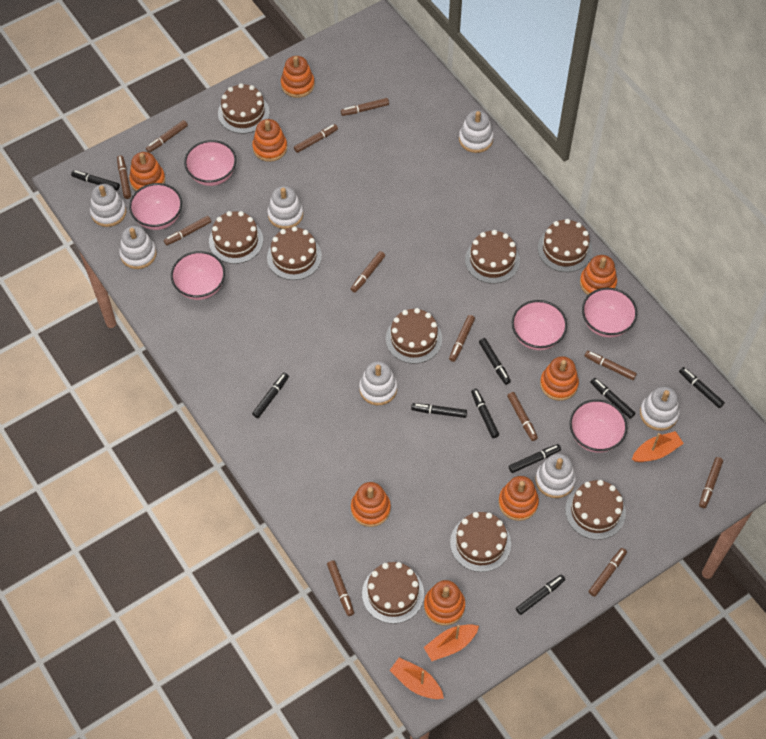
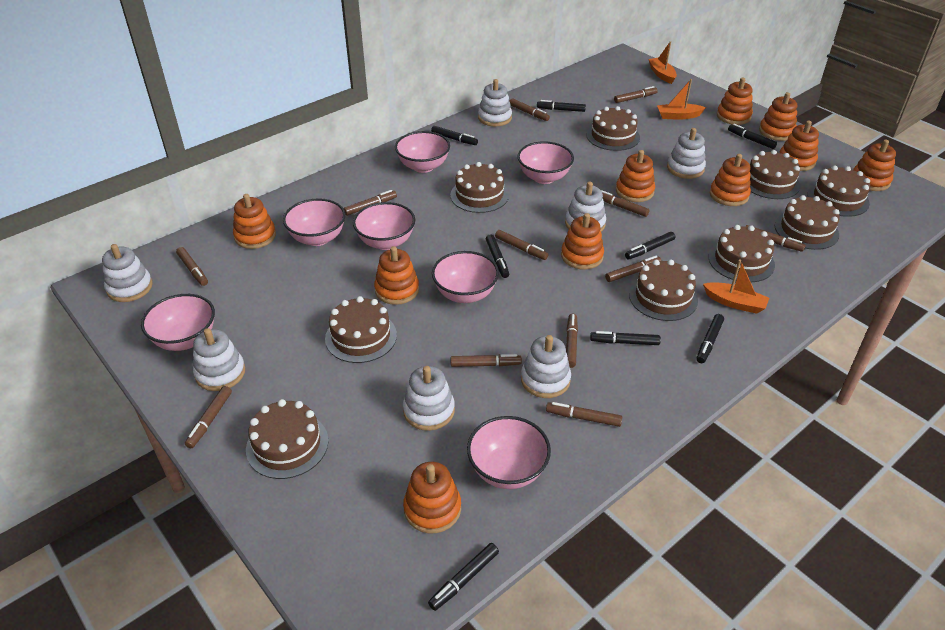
black marker: 9 -> 8
orange stacking toy: 8 -> 10
pink bowl: 6 -> 7

